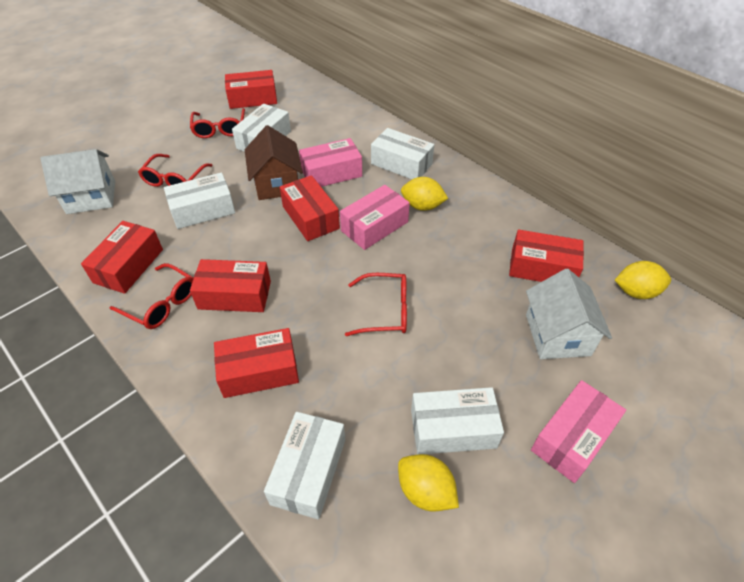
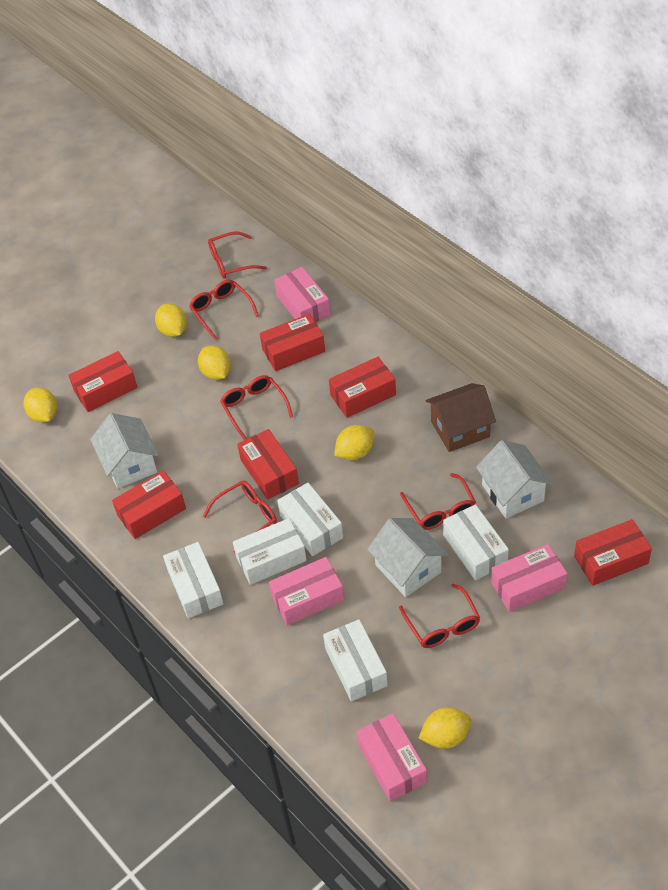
pink box: 3 -> 4
red glasses: 4 -> 6
white house: 2 -> 3
yellow lemon: 3 -> 5

